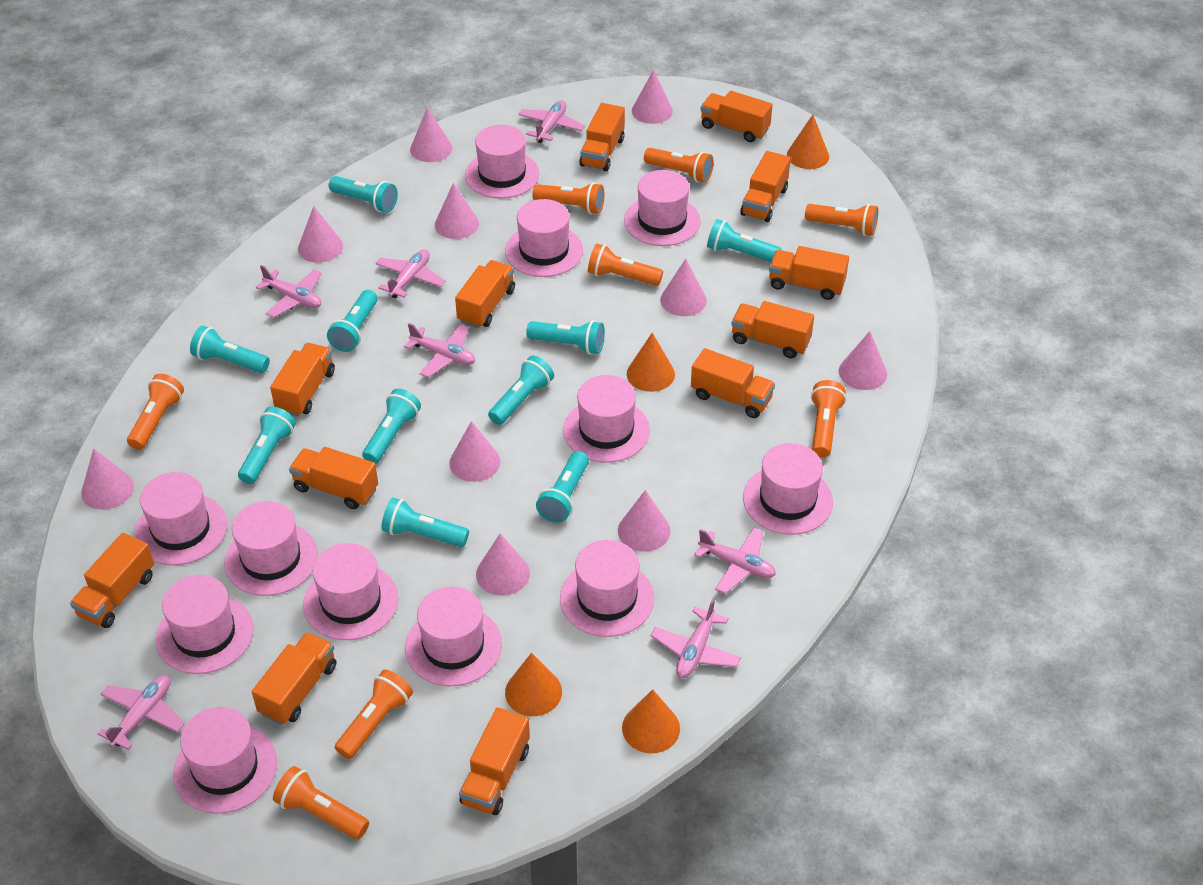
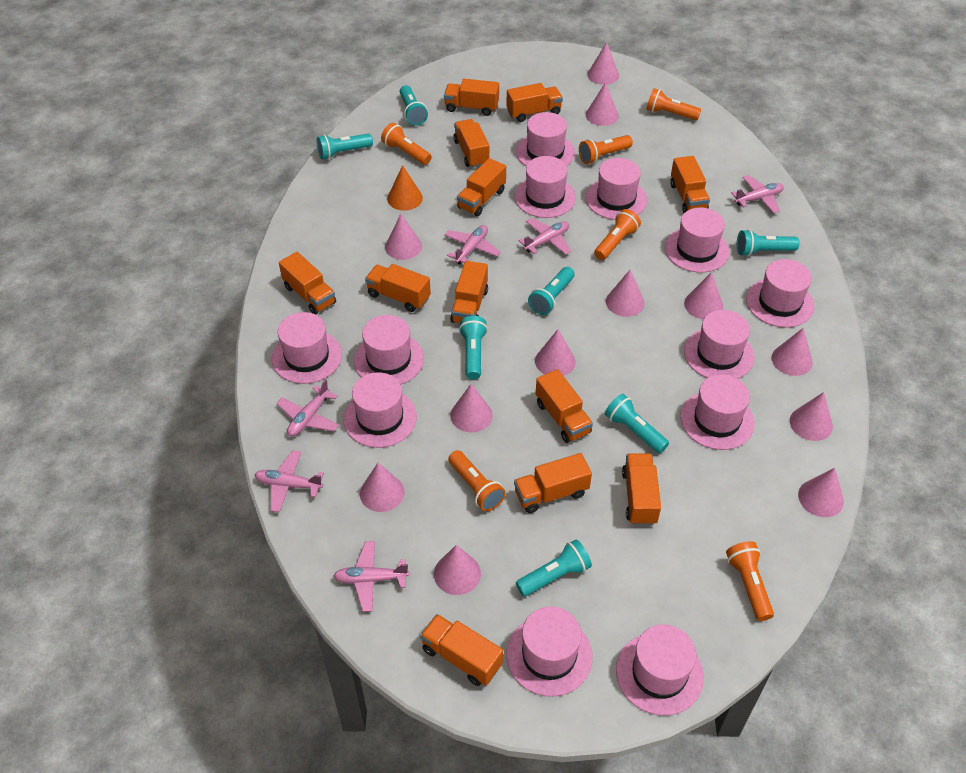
orange cone: 4 -> 1
orange flashlight: 8 -> 6
pink cone: 10 -> 12
pink plane: 7 -> 6
turquoise flashlight: 10 -> 7

